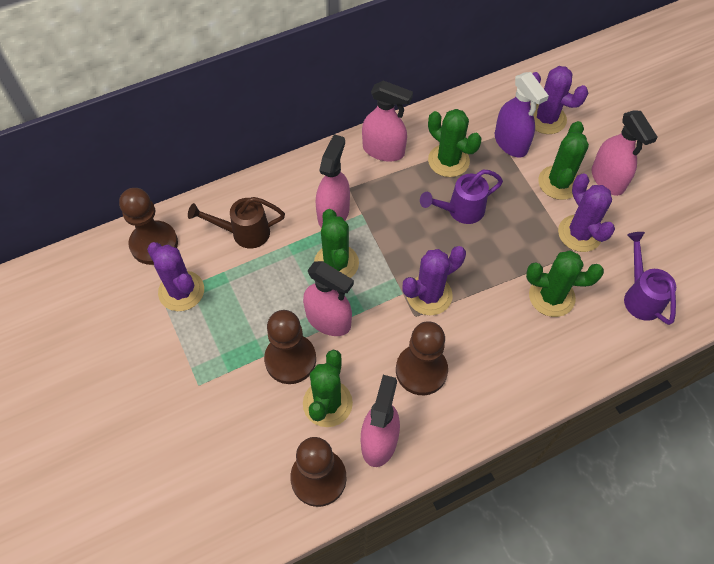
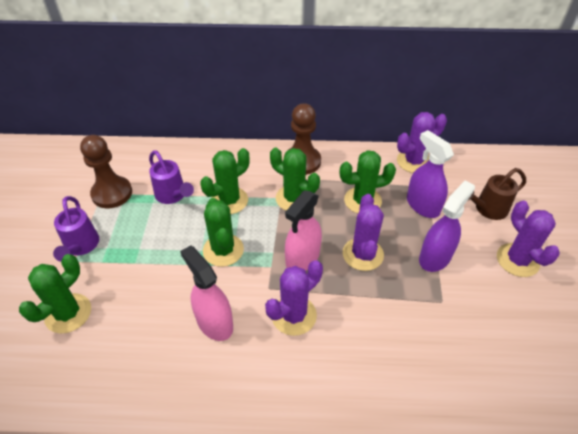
brown pawn: 4 -> 2
pink spray bottle: 5 -> 2
purple spray bottle: 1 -> 2

